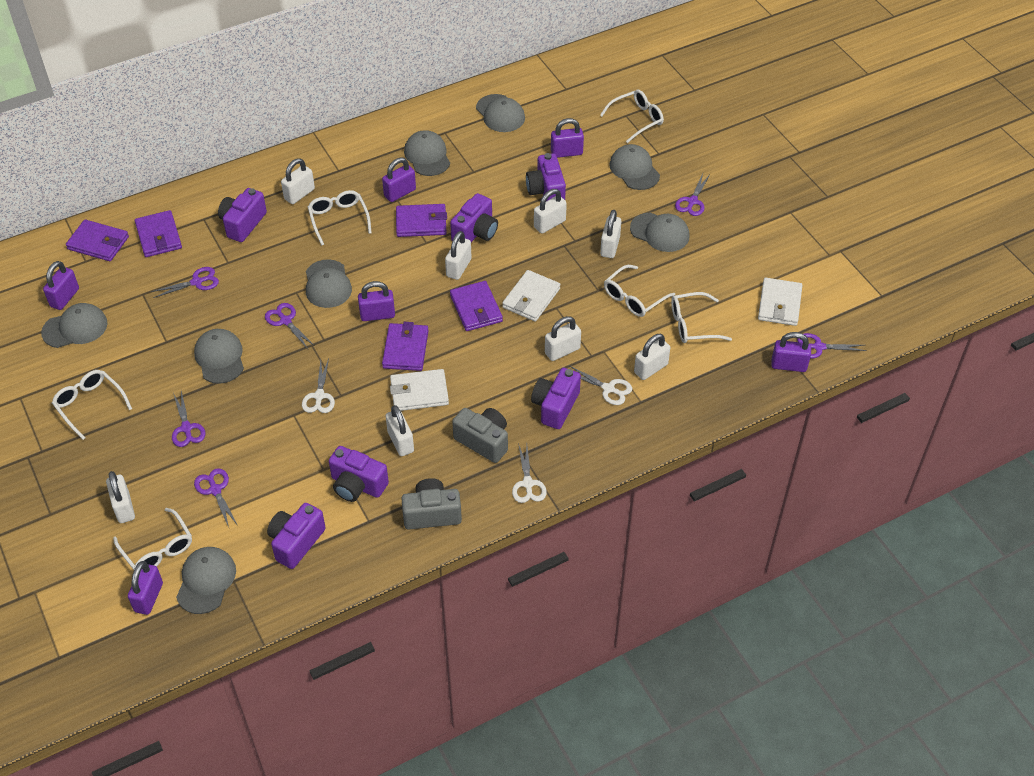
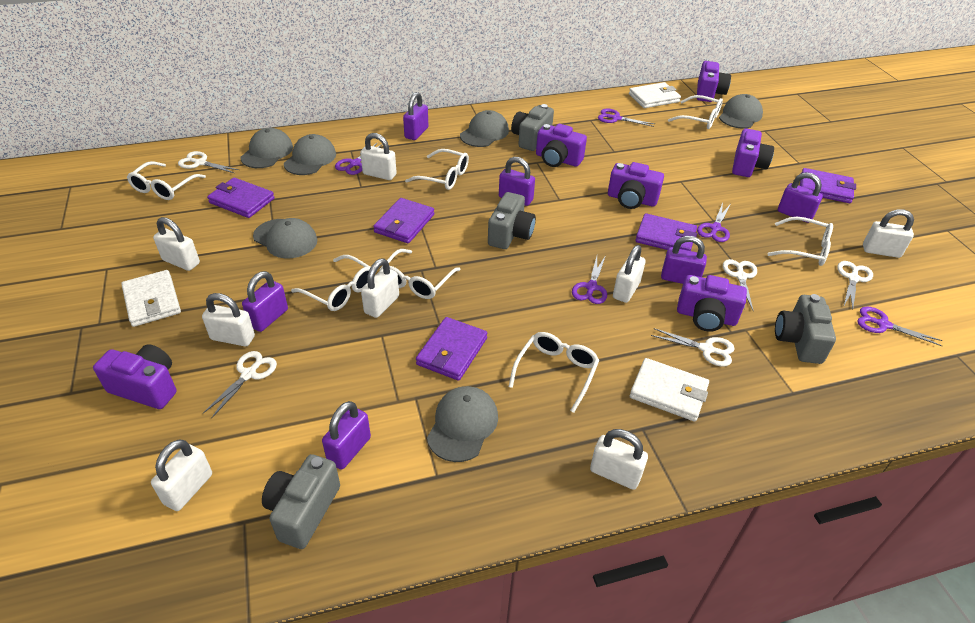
grey camera: 2 -> 4
grey cap: 8 -> 6
purple scissors: 6 -> 5
white glasses: 6 -> 7
white scissors: 3 -> 5

